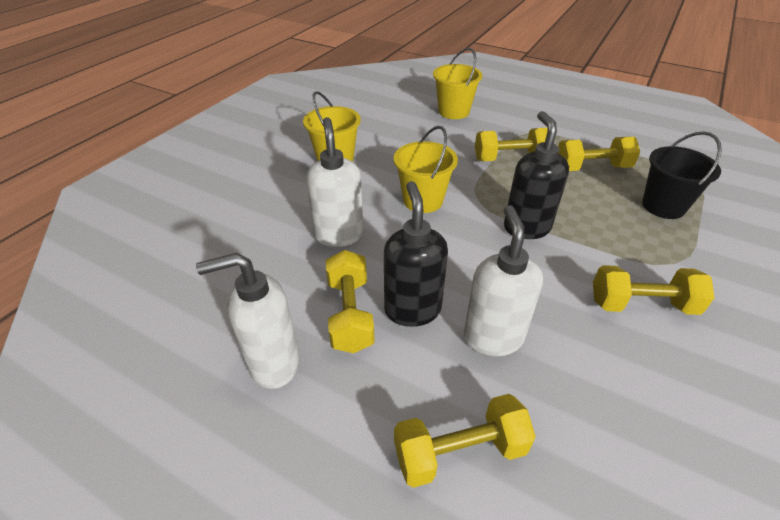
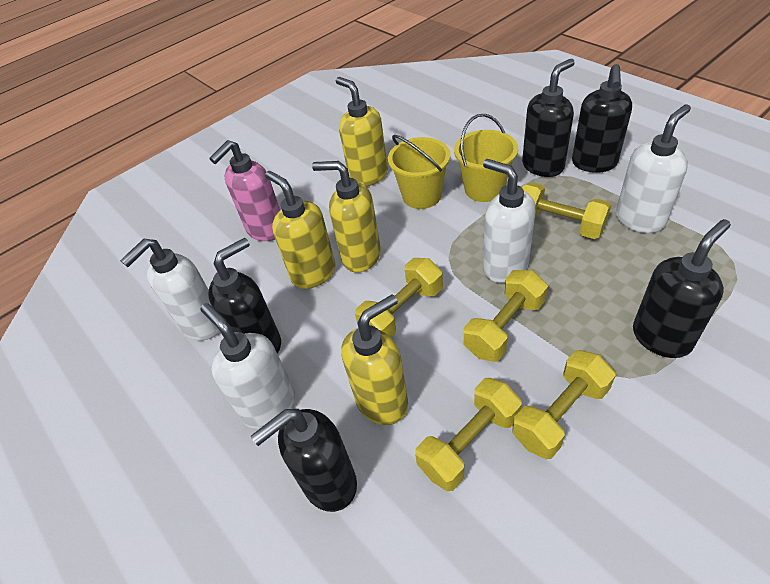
black bucket: 1 -> 0
black soap dispenser: 2 -> 5
pink soap dispenser: 0 -> 1
white soap dispenser: 3 -> 4
yellow bucket: 3 -> 2
yellow soap dispenser: 0 -> 4

